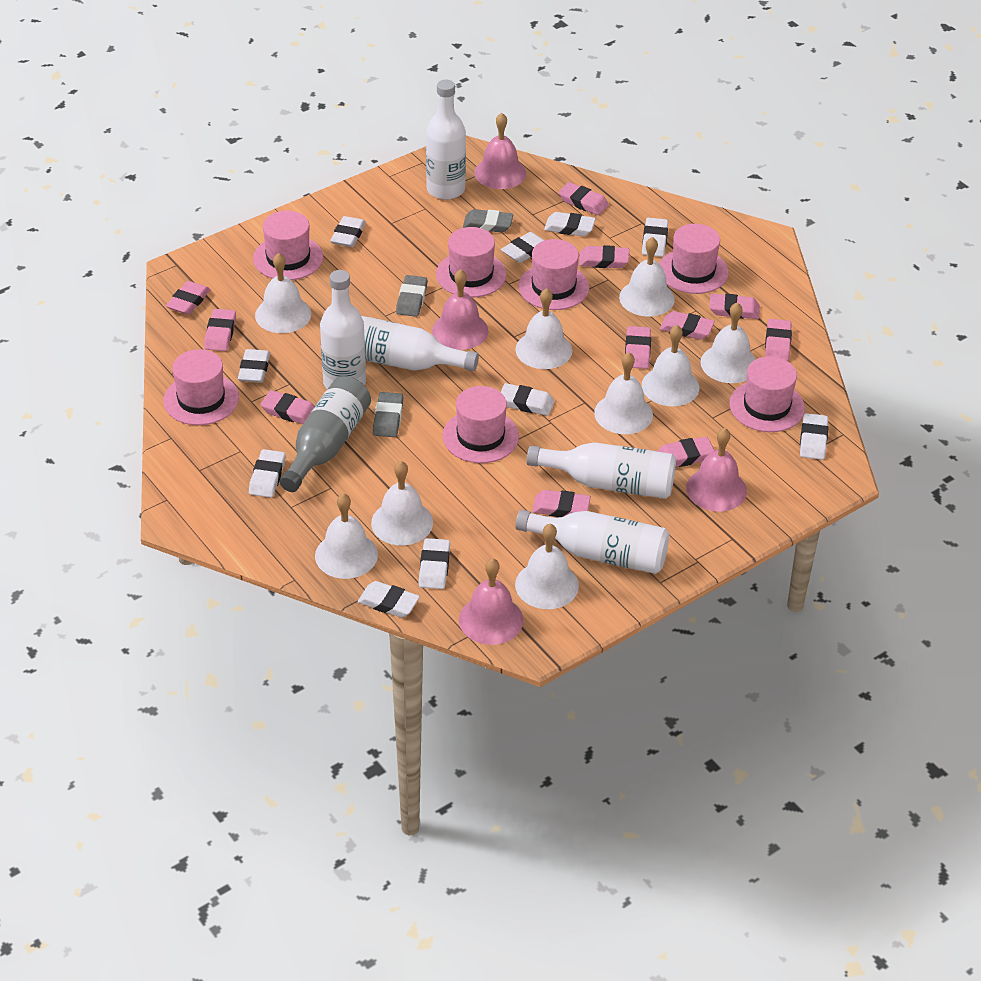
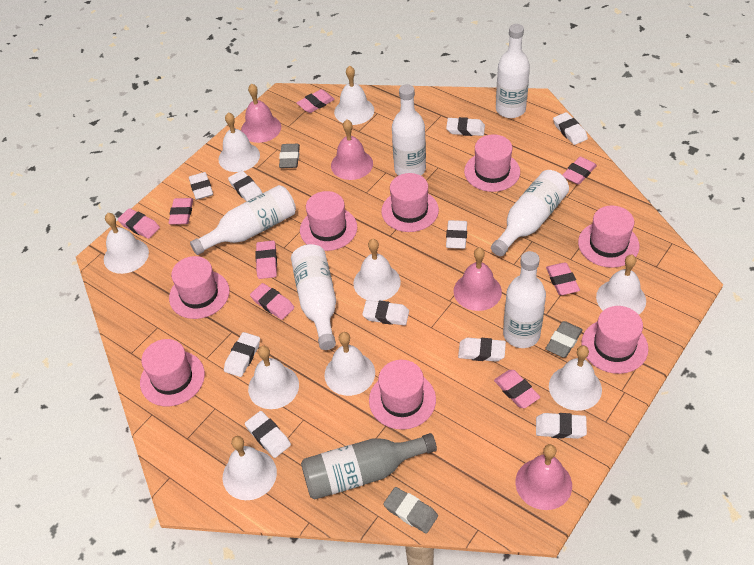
pink eraser: 11 -> 8
pink hat: 7 -> 8
white bottle: 5 -> 6

